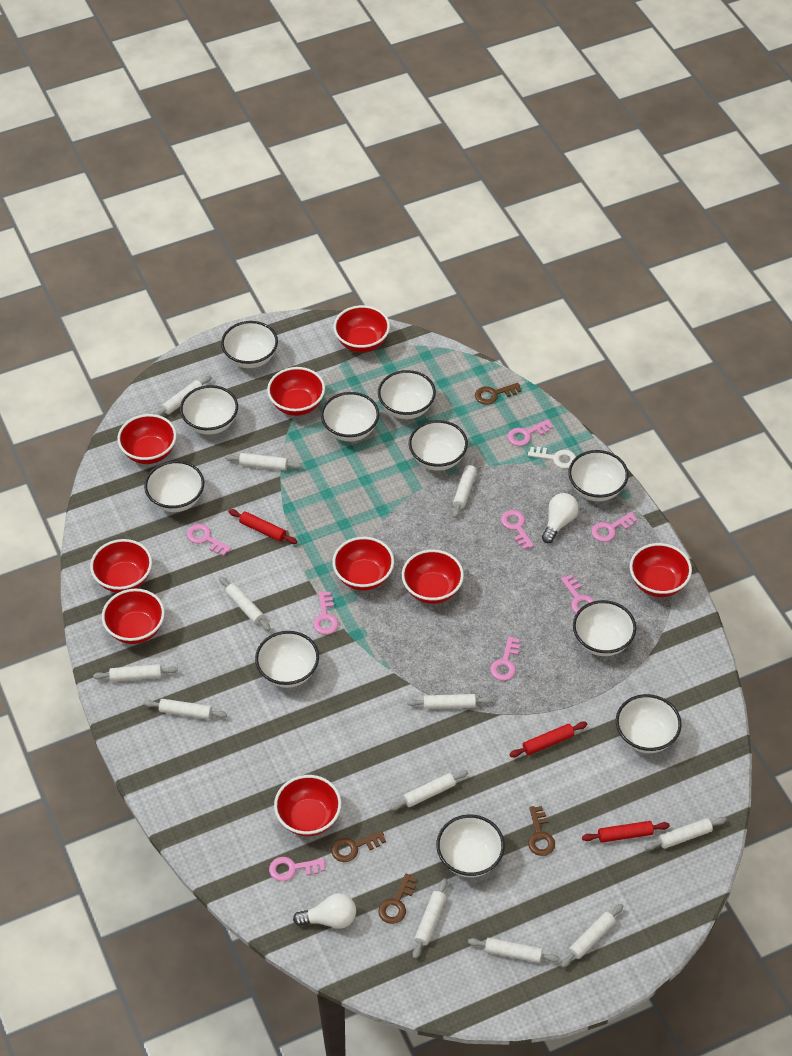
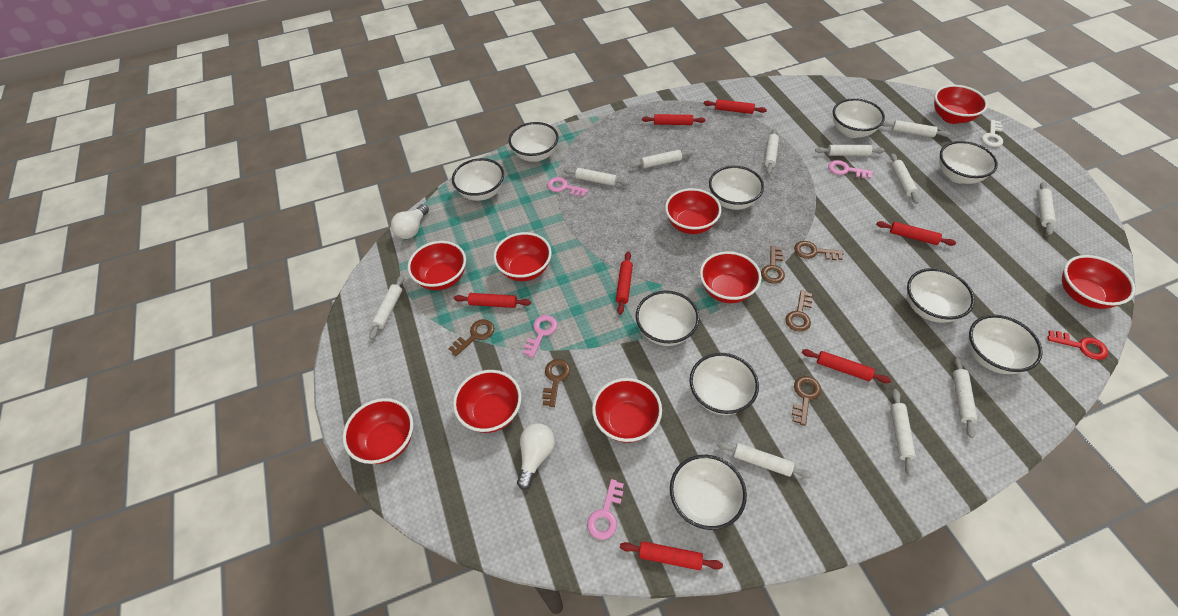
brown key: 4 -> 6
pink key: 8 -> 4
red key: 0 -> 1
red rolling pin: 3 -> 7
white bowl: 11 -> 10
white rolling pin: 12 -> 11

